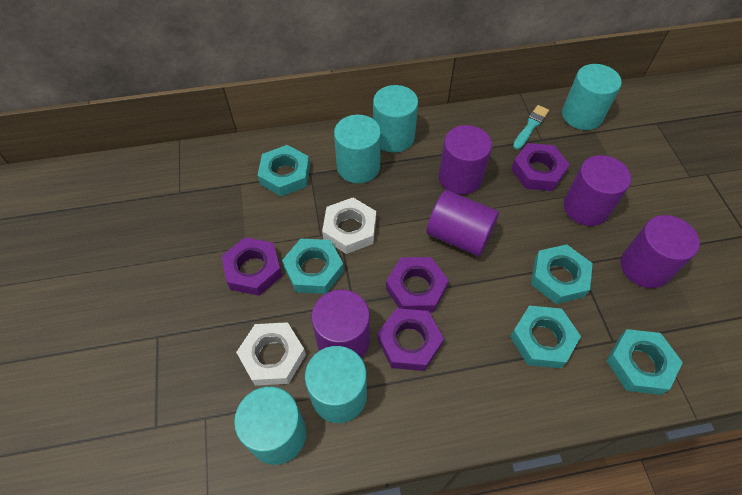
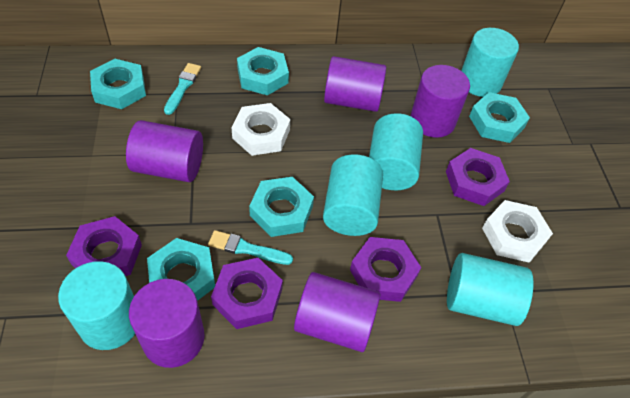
turquoise brush: 1 -> 2

